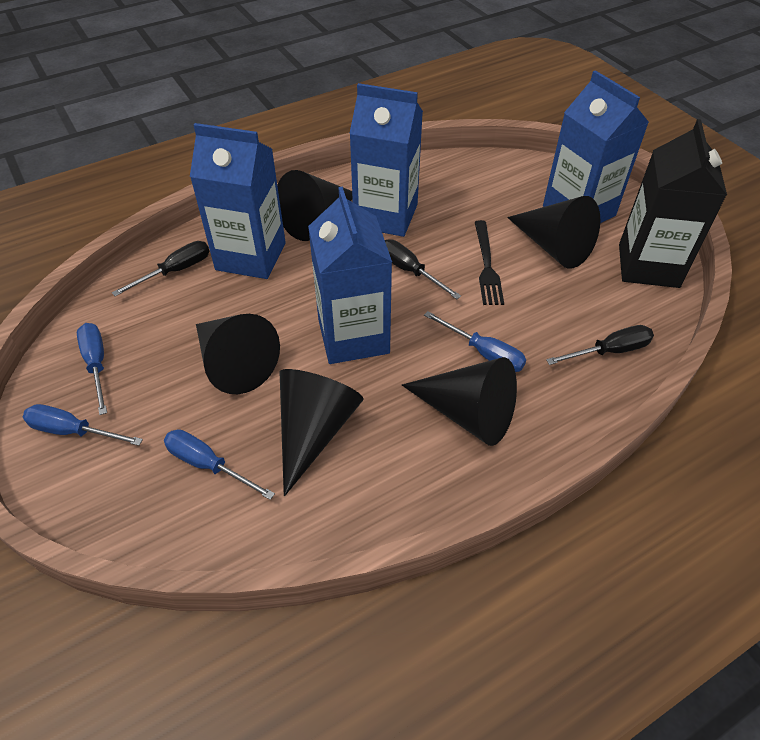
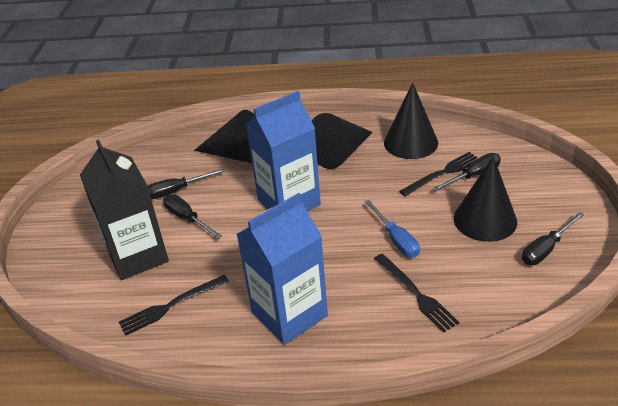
black cone: 5 -> 4
black fork: 1 -> 3
black screwdriver: 3 -> 4
blue carton: 4 -> 2
blue screwdriver: 4 -> 1

